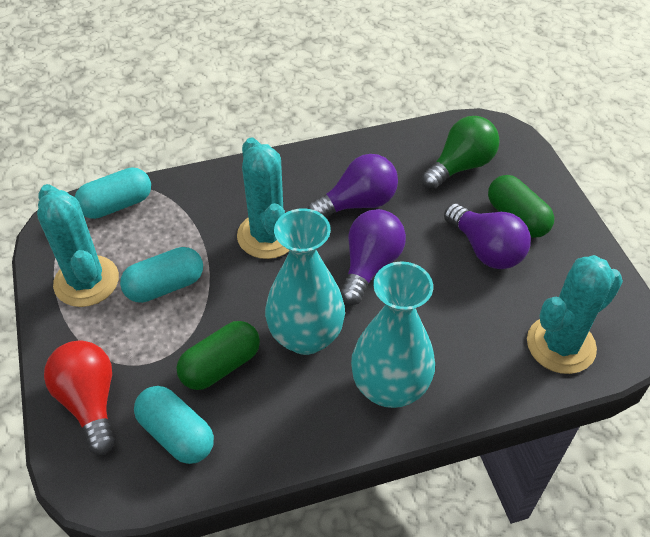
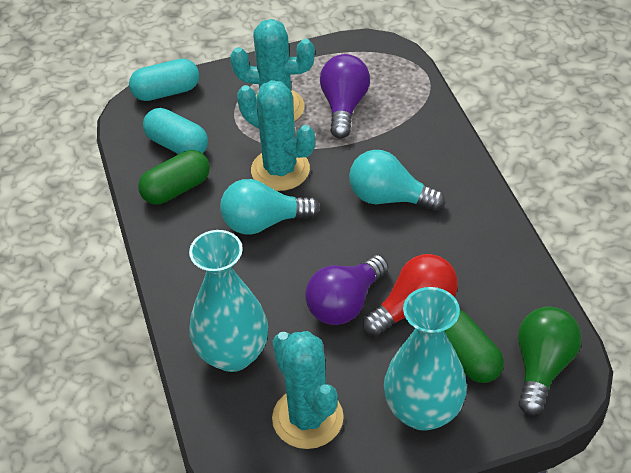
purple light bulb: 3 -> 2
turquoise capsule: 3 -> 2
turquoise light bulb: 0 -> 2

